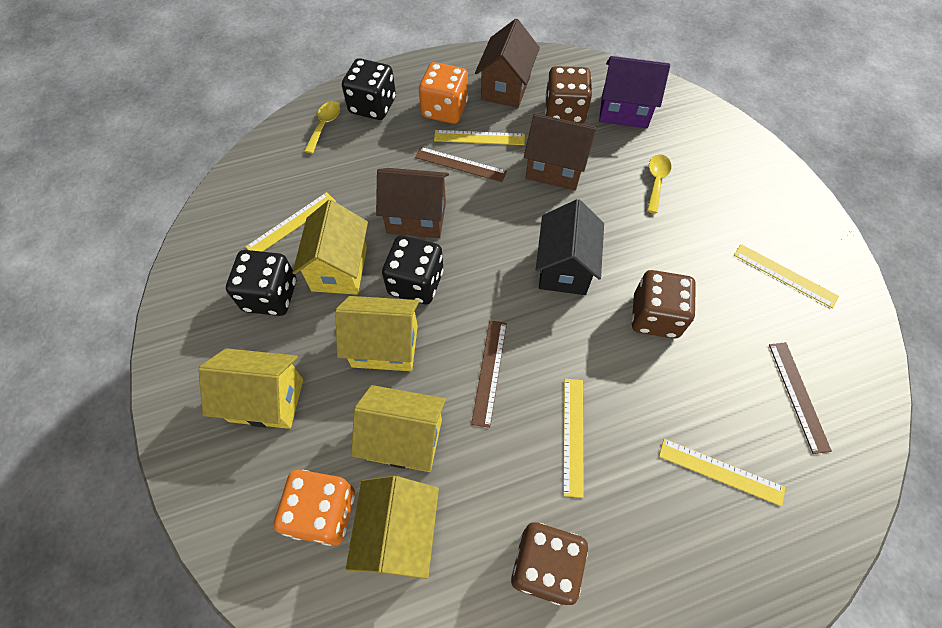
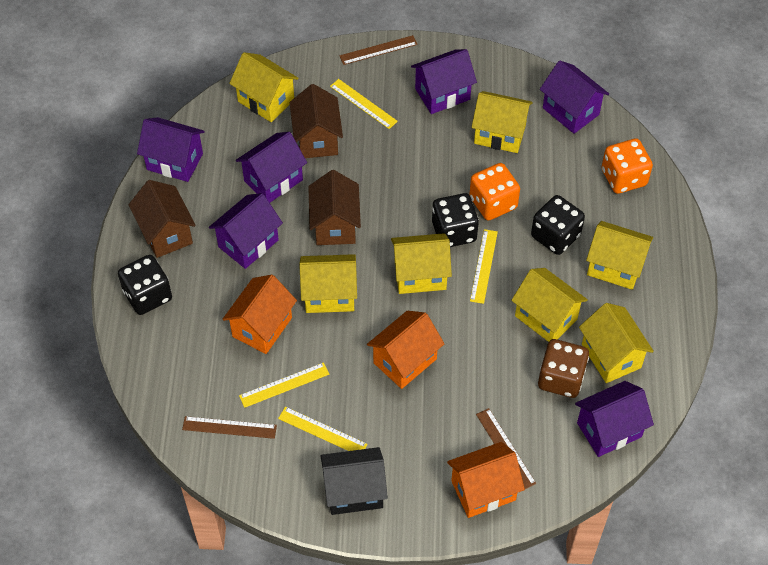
brown dice: 3 -> 1
orange house: 0 -> 3
purple house: 1 -> 6
yellow house: 5 -> 7
yellow ruler: 5 -> 4
yellow spoon: 2 -> 0

